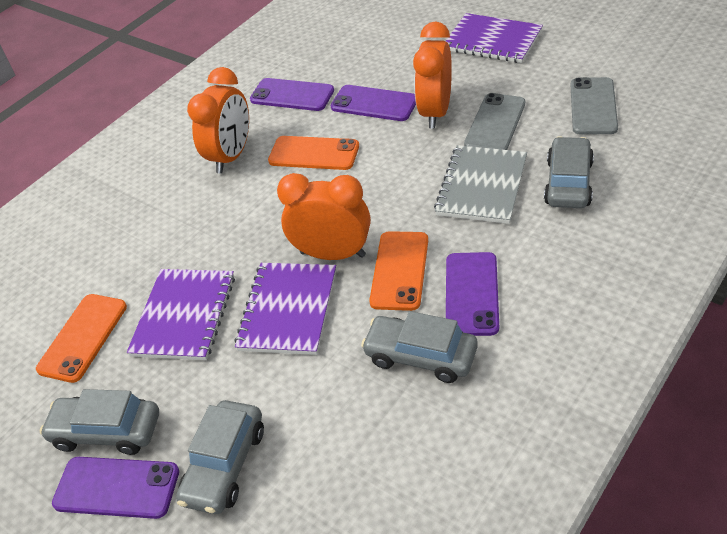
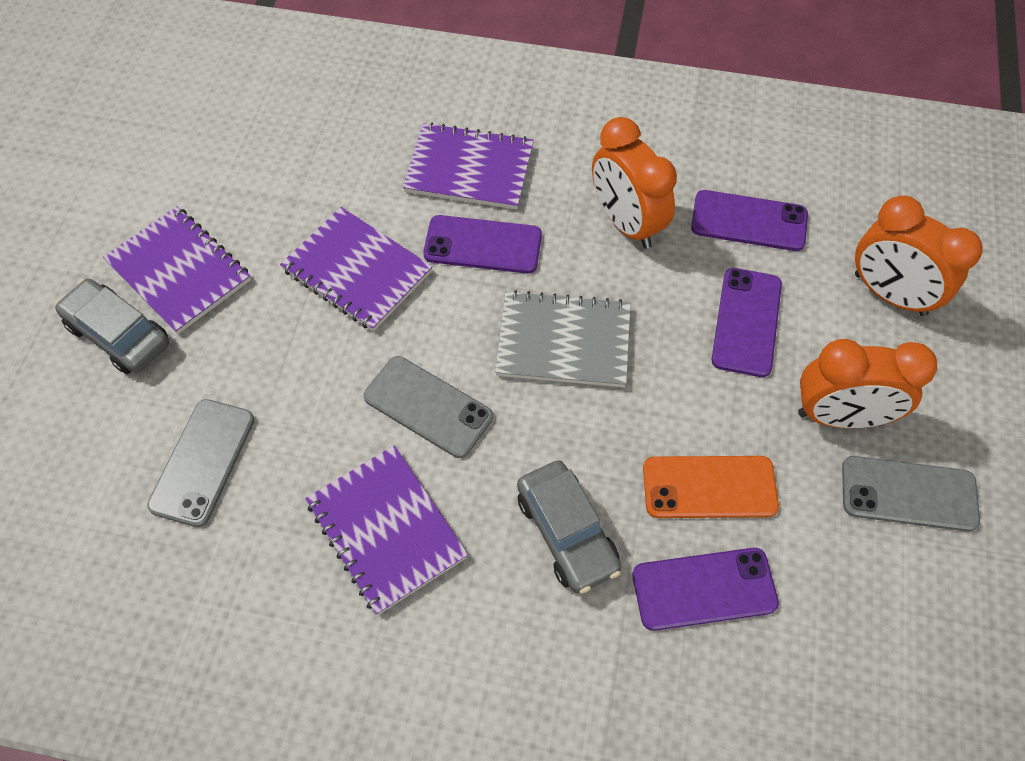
grey car: 4 -> 2
grey phone: 2 -> 3
orange phone: 3 -> 1
purple notebook: 3 -> 4

